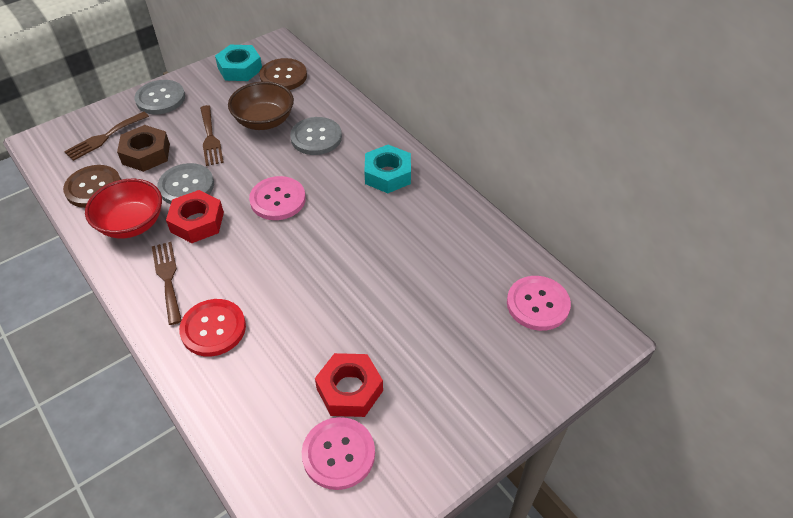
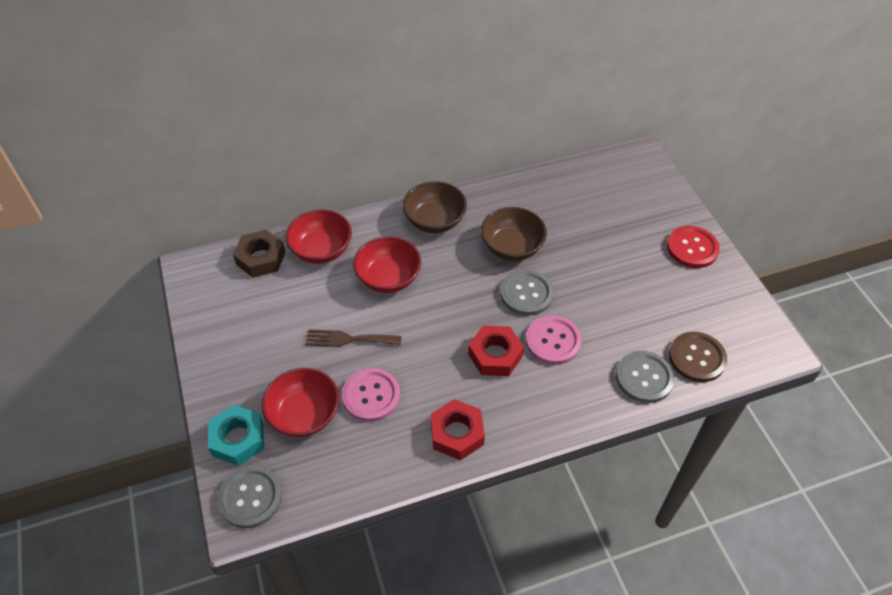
brown bowl: 1 -> 2
brown button: 2 -> 1
brown fork: 3 -> 1
pink button: 3 -> 2
red bowl: 1 -> 3
turquoise nut: 2 -> 1

